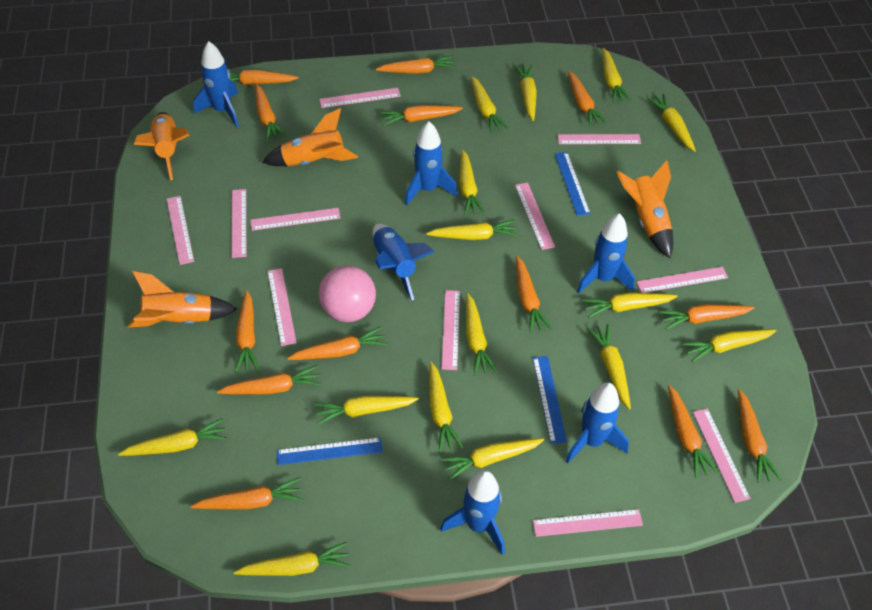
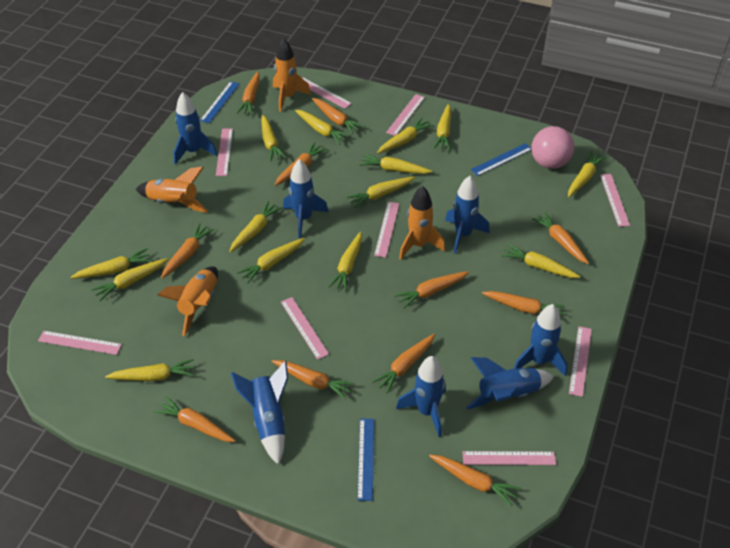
blue rocket: 6 -> 7
orange carrot: 13 -> 11
pink ruler: 11 -> 9
yellow carrot: 15 -> 14

